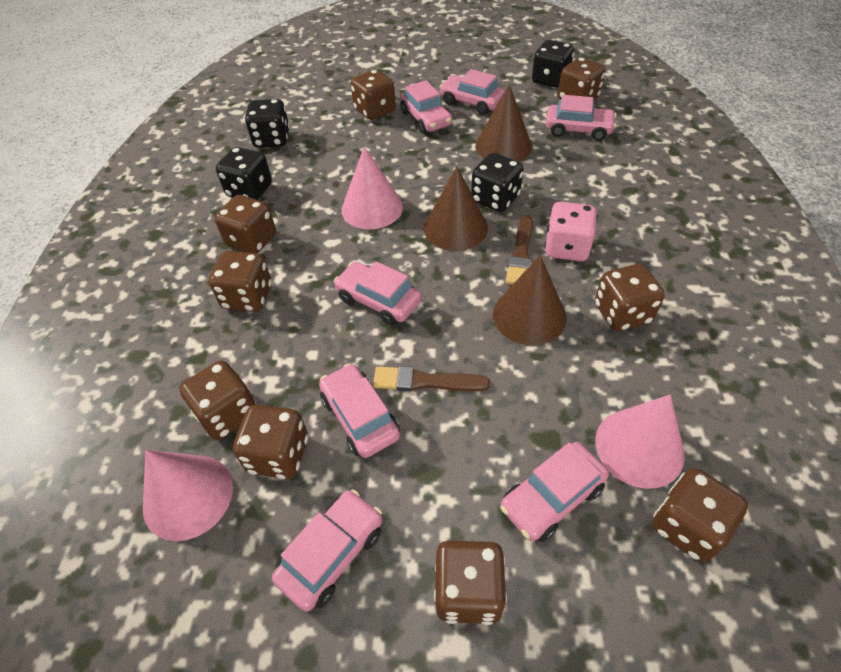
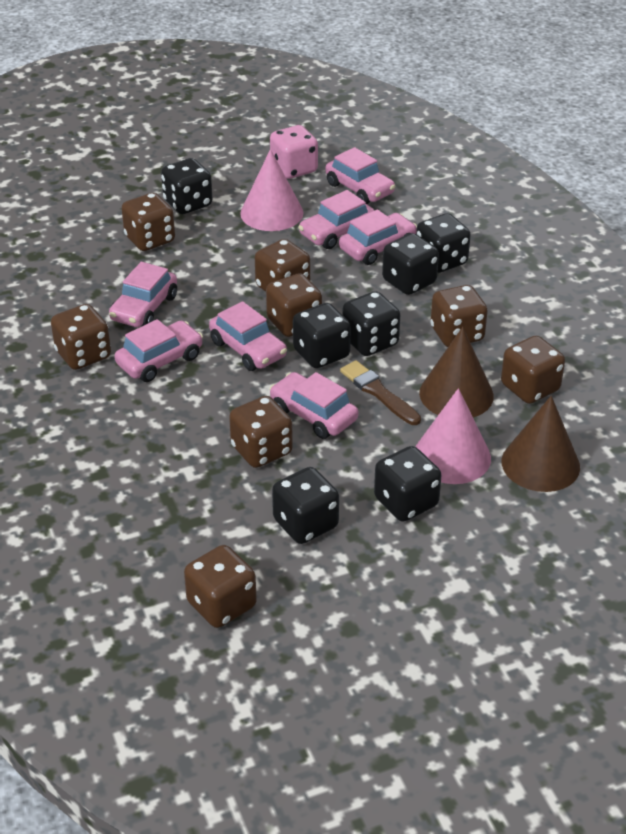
black dice: 4 -> 7
brown brush: 2 -> 1
brown cone: 3 -> 2
brown dice: 9 -> 8
pink cone: 3 -> 2

